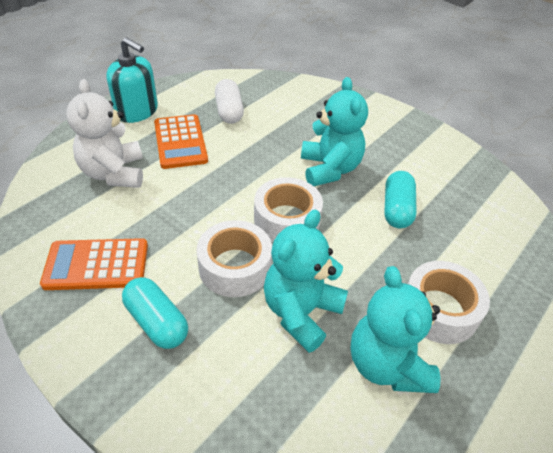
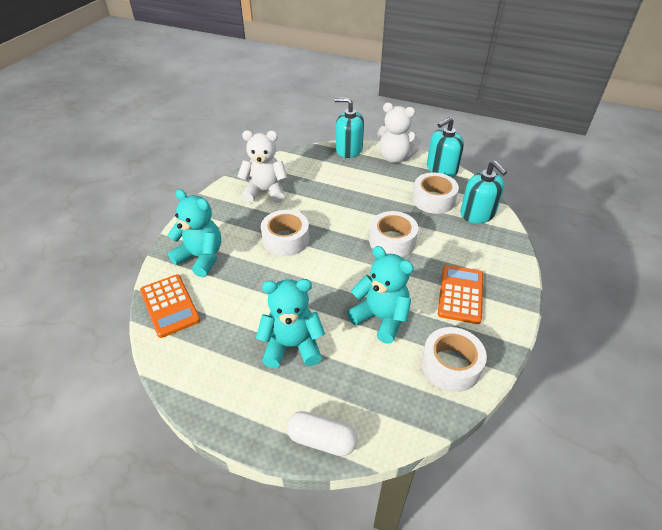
turquoise capsule: 2 -> 0
turquoise soap dispenser: 1 -> 3
white tape: 3 -> 4
white teddy bear: 1 -> 2

